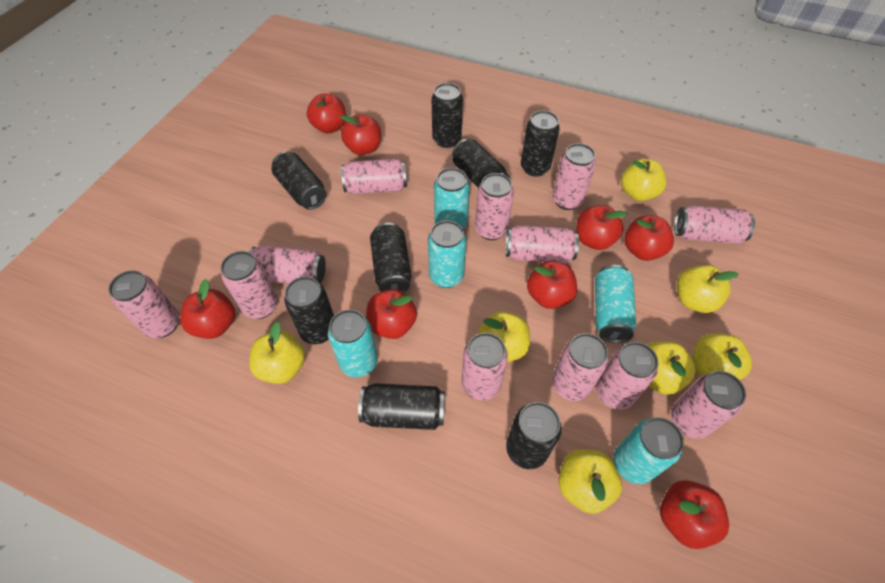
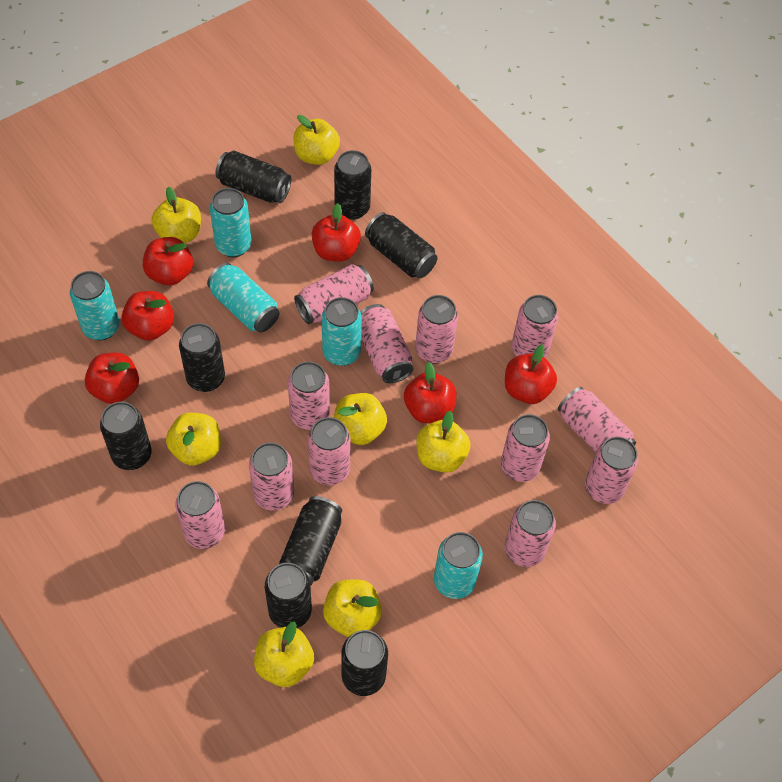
red apple: 8 -> 6

